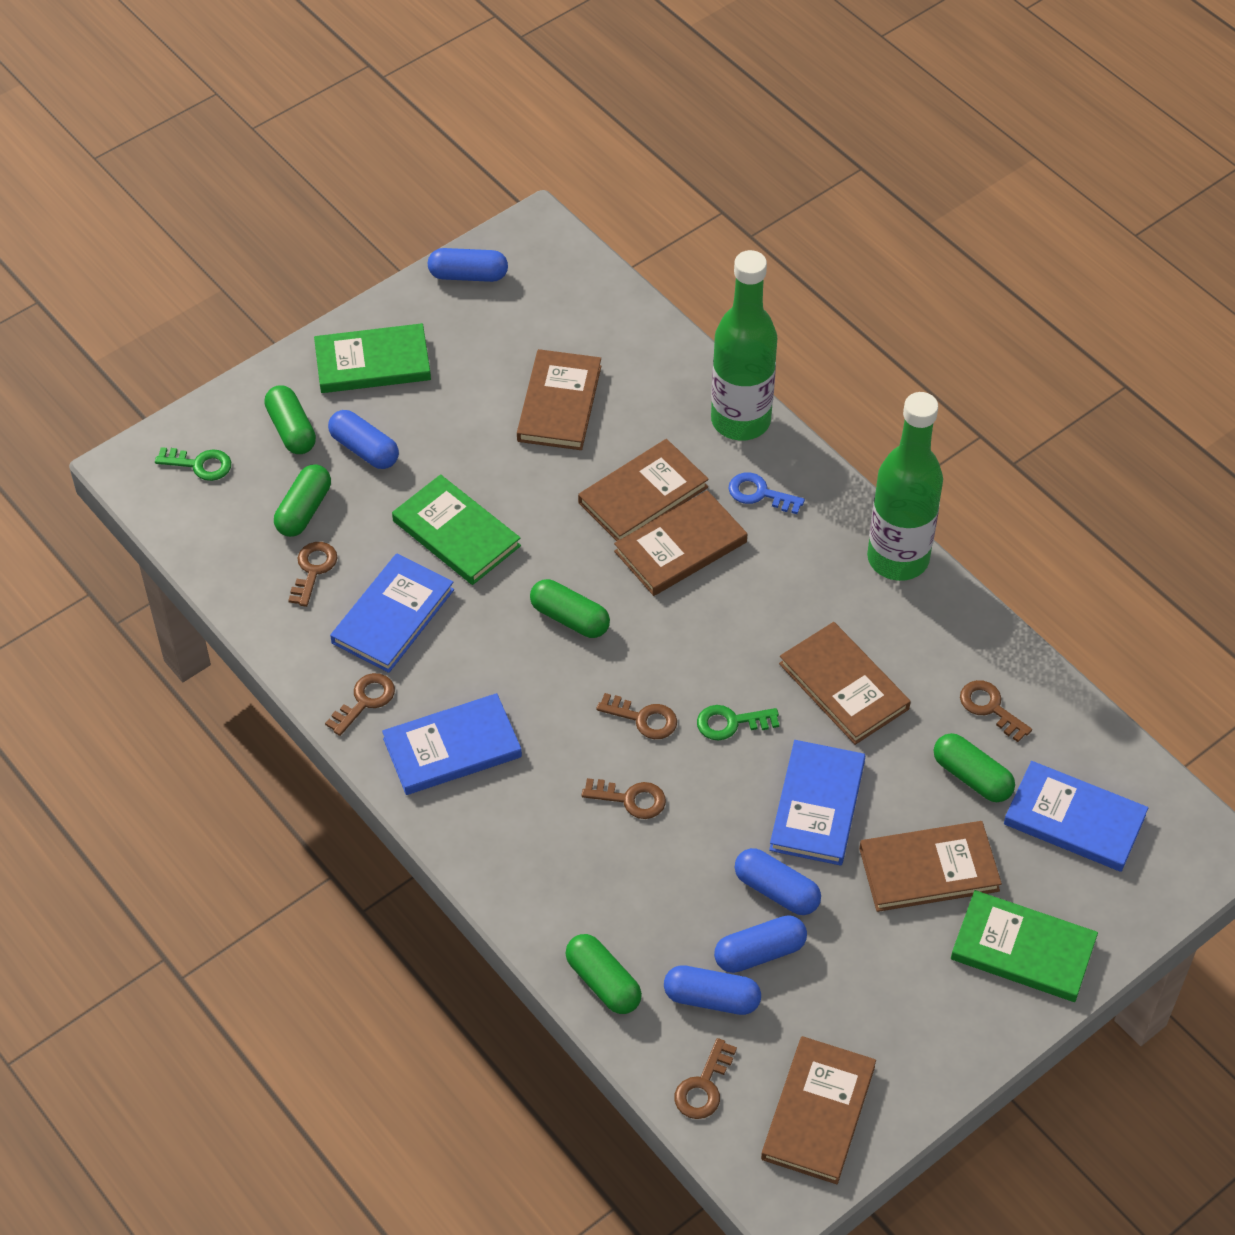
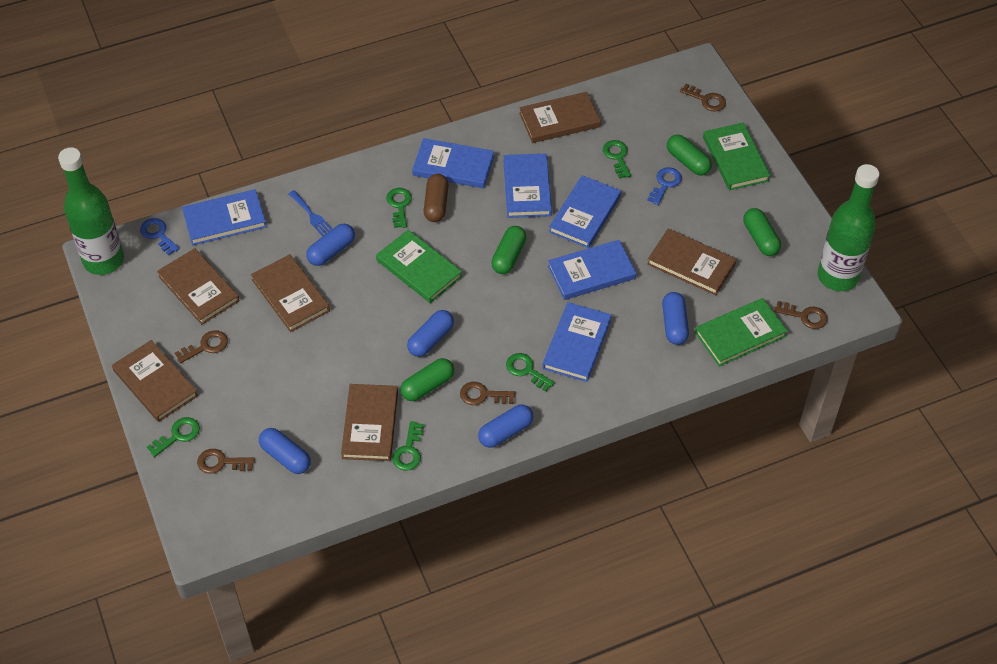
blue book: 4 -> 6
blue fork: 0 -> 1
blue key: 1 -> 2
brown capsule: 0 -> 1
brown key: 6 -> 5
green capsule: 5 -> 4
green key: 2 -> 5

